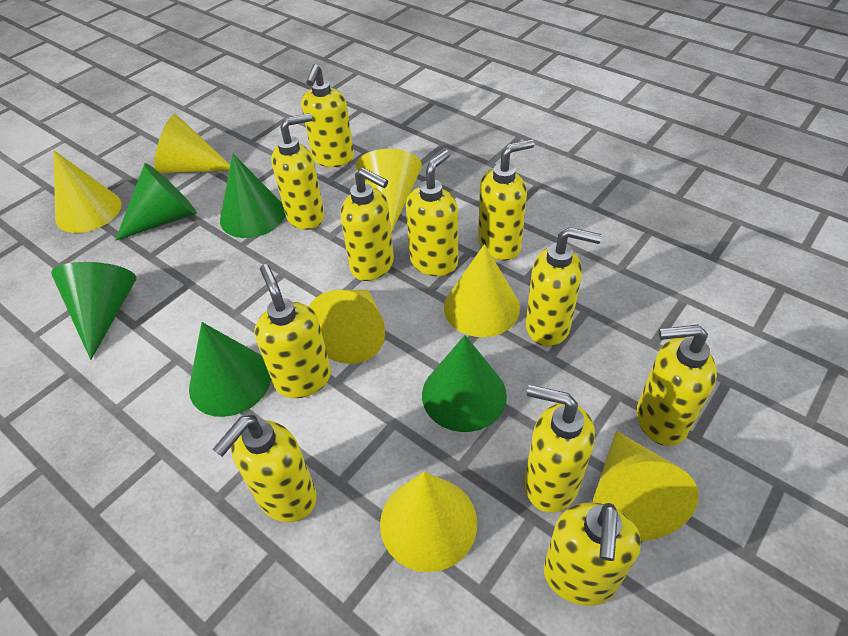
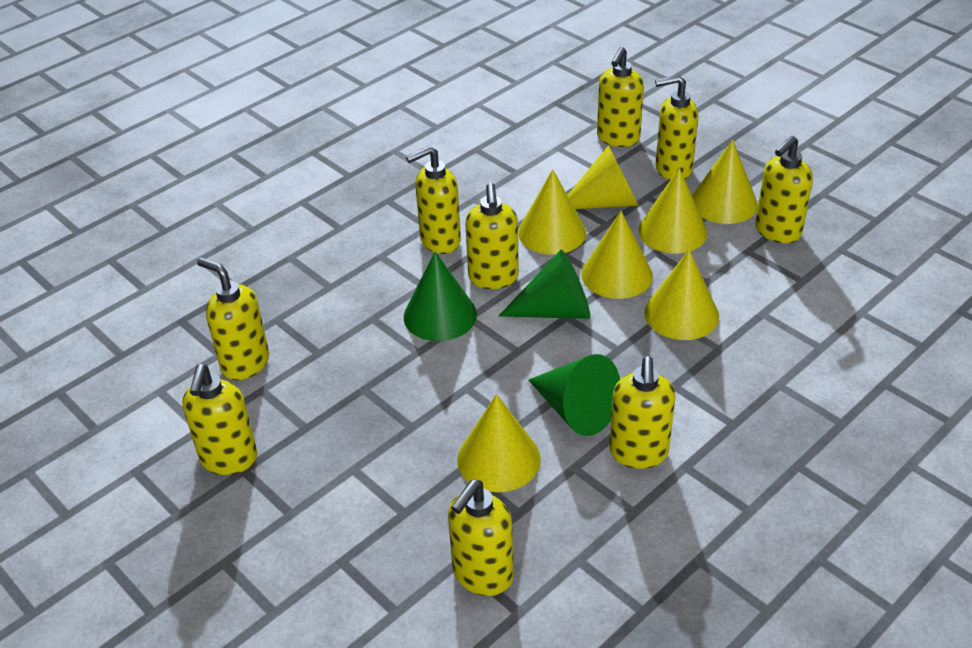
green cone: 5 -> 3
yellow soap dispenser: 11 -> 9

